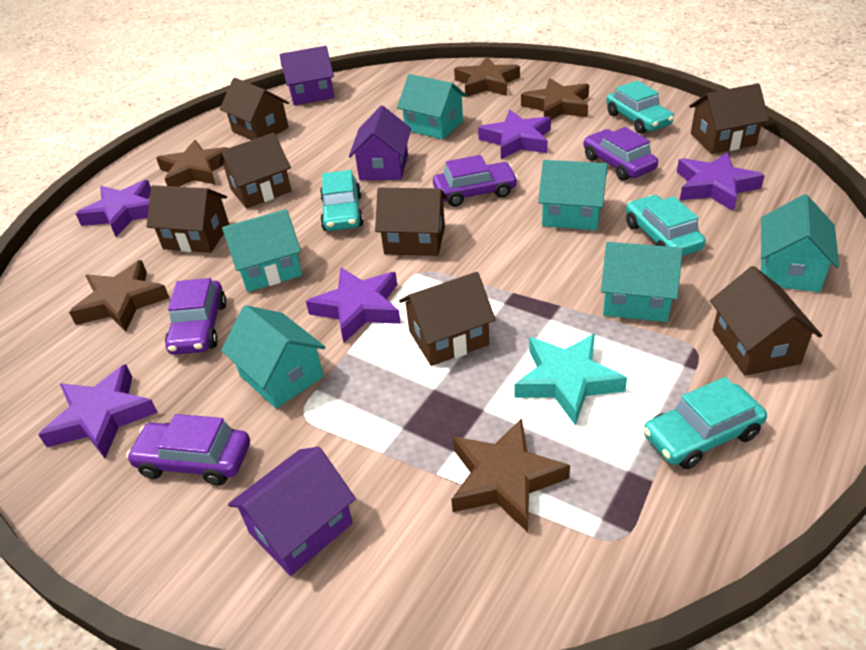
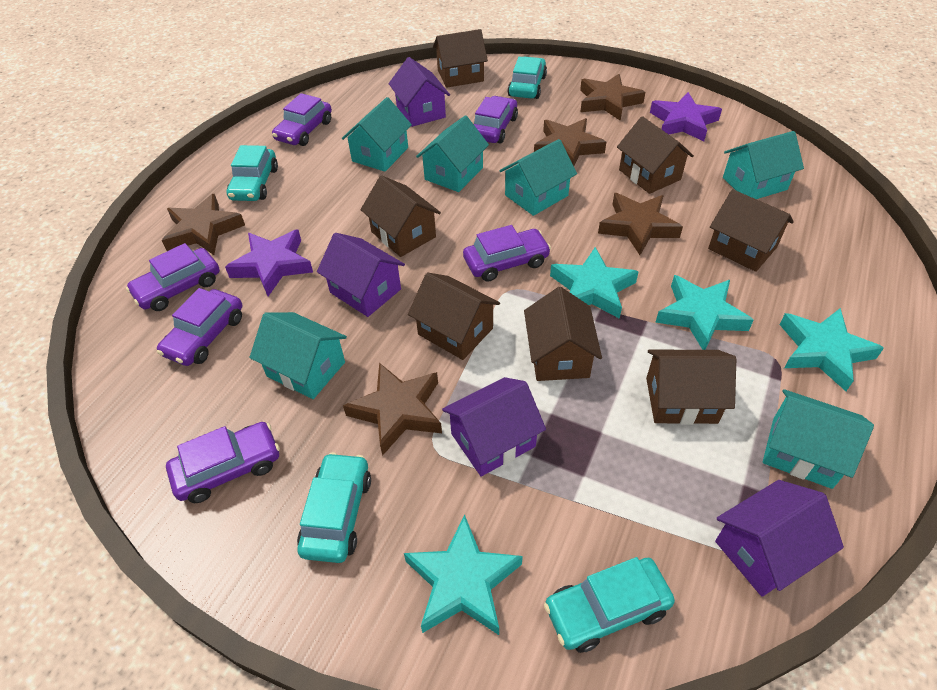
purple car: 4 -> 6
purple house: 3 -> 4
purple star: 5 -> 2
turquoise star: 1 -> 4

